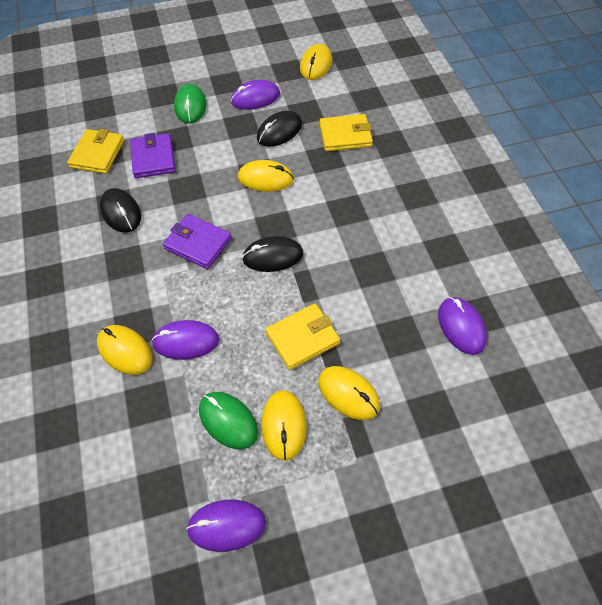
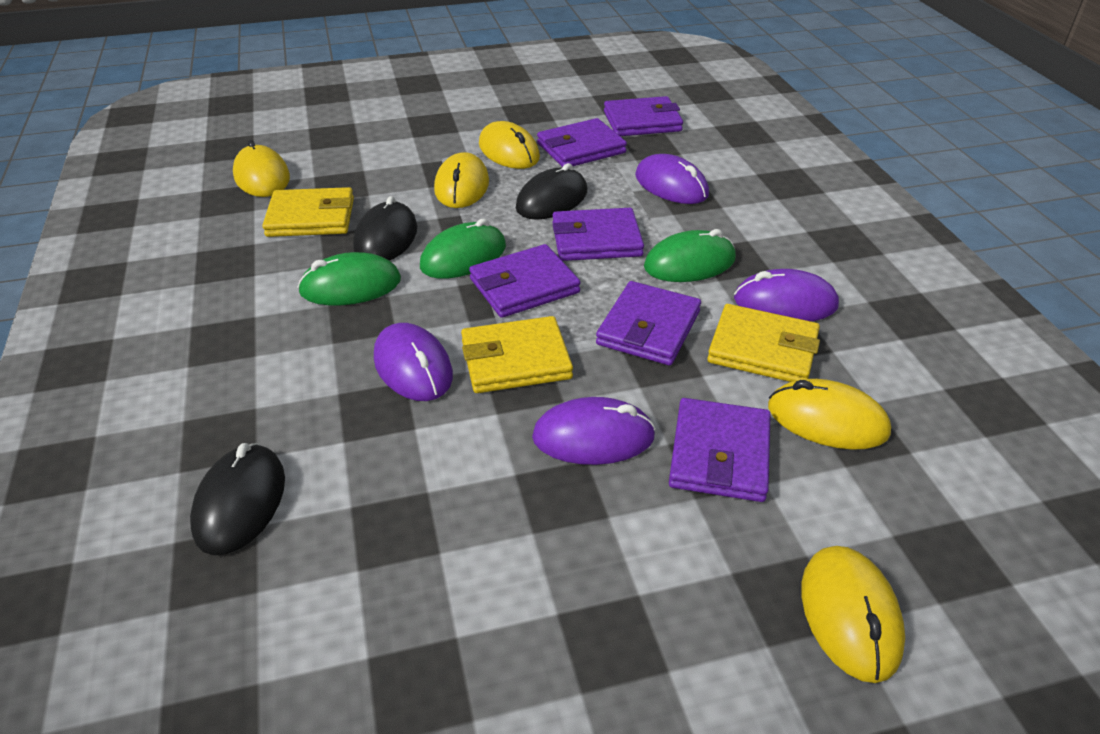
green mouse: 2 -> 3
purple wallet: 2 -> 6

